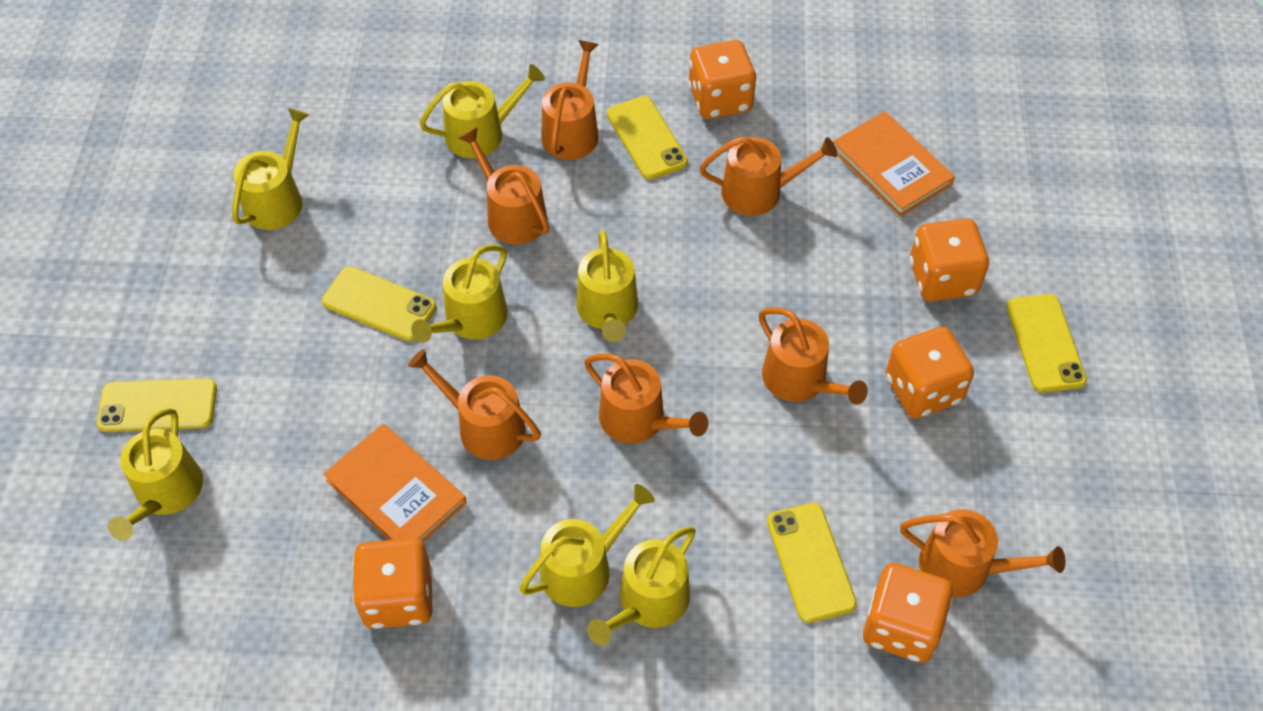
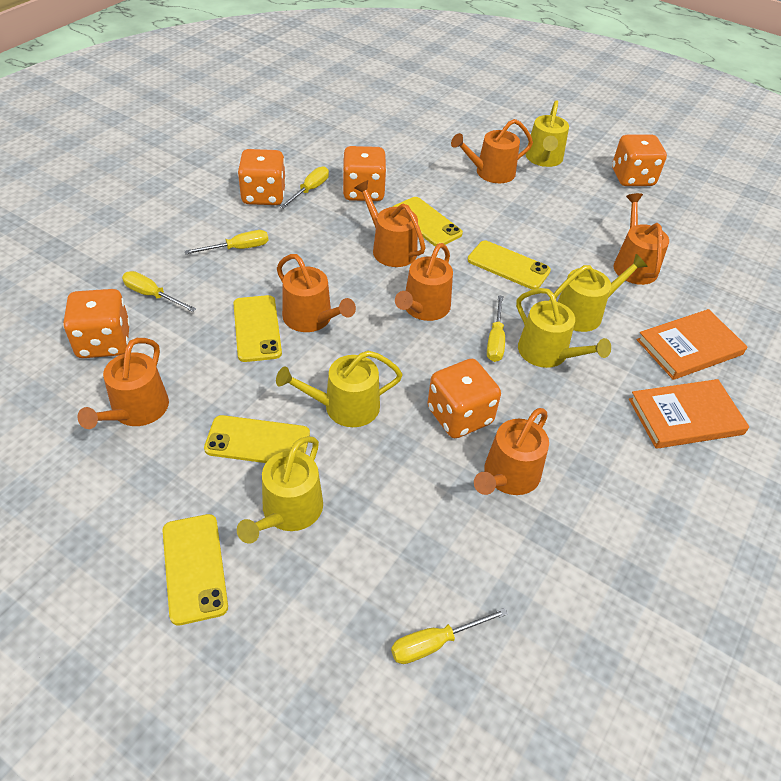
yellow screwdriver: 0 -> 5
yellow watering can: 7 -> 5

